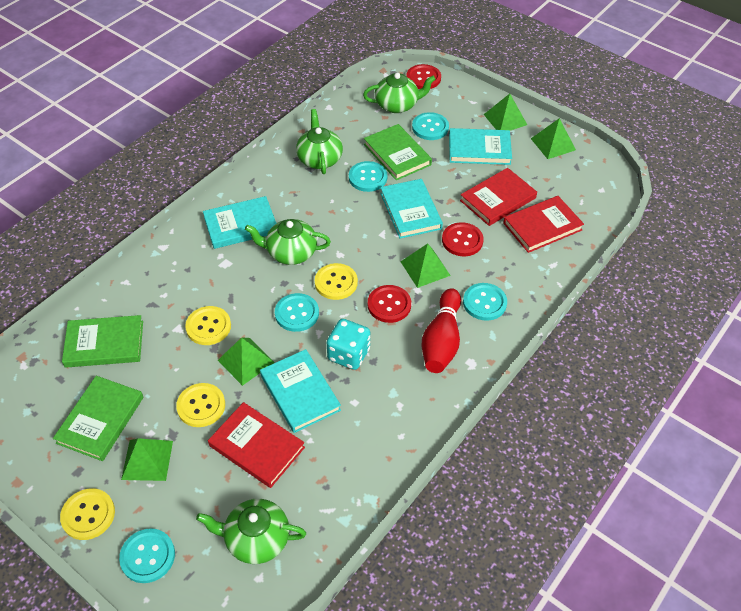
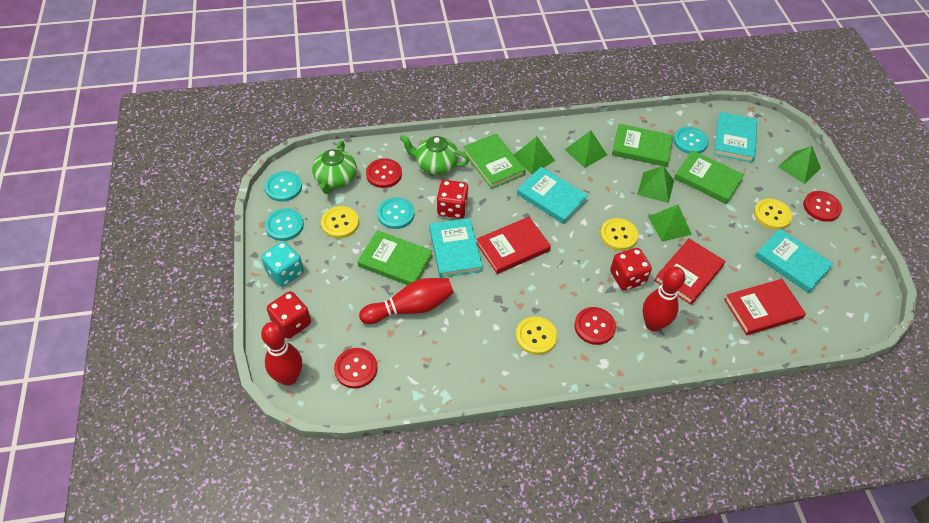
green book: 3 -> 4
green teapot: 4 -> 2
red bowling pin: 1 -> 3
red button: 3 -> 4
red dice: 0 -> 3
turquoise button: 5 -> 4

